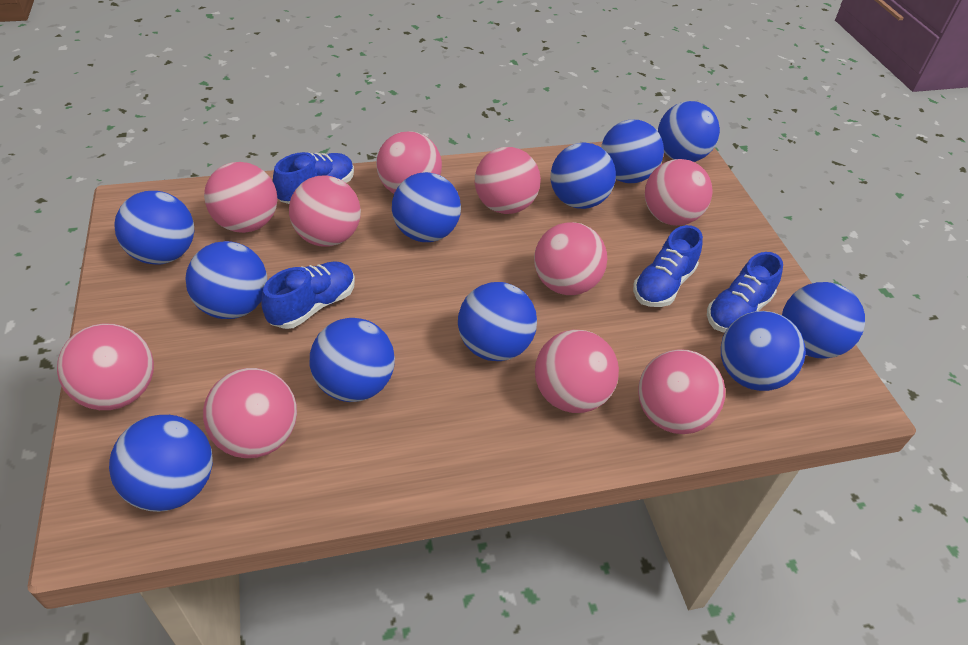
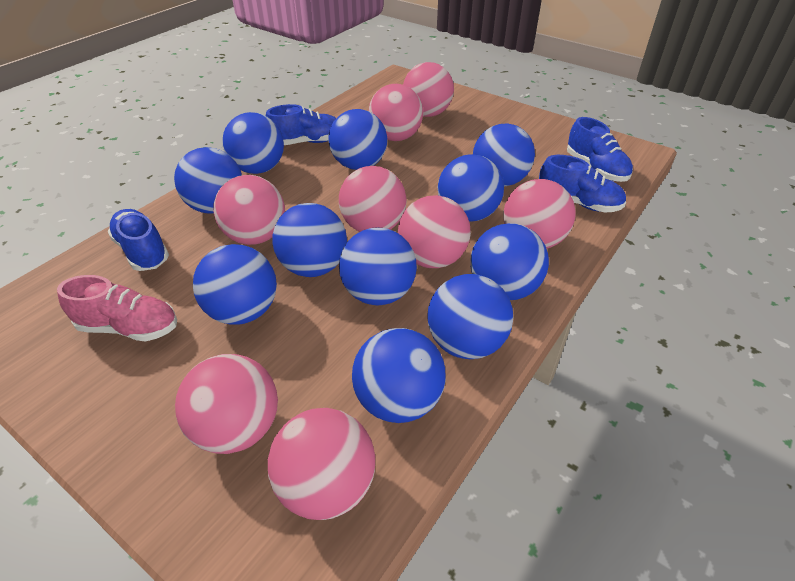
pink ball: 10 -> 8
pink shoe: 0 -> 1

